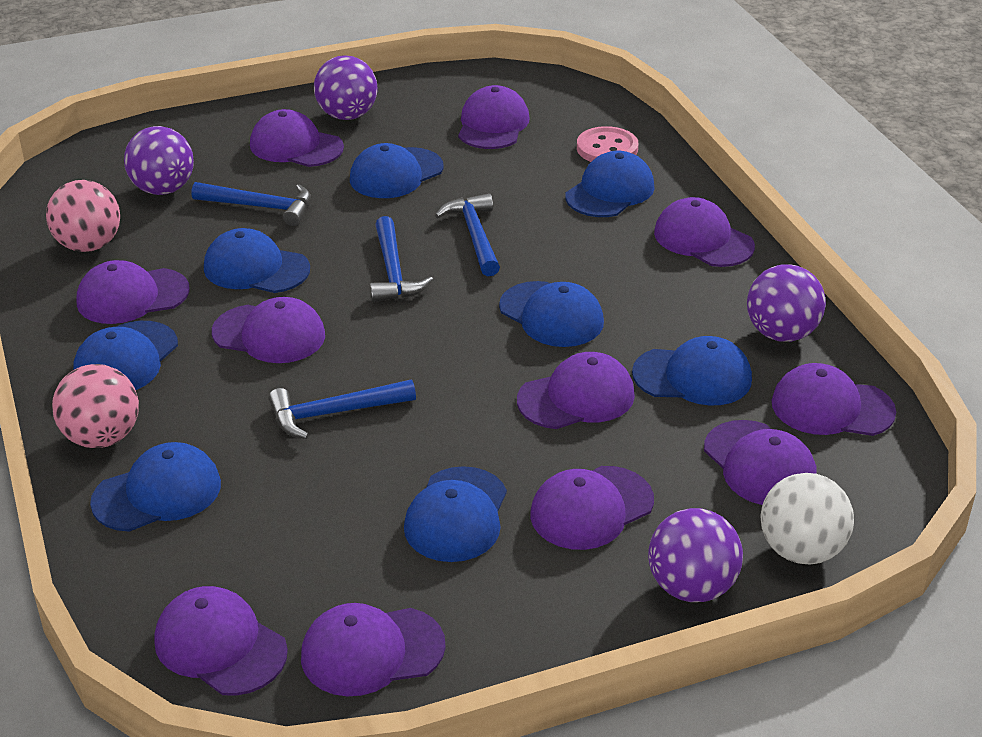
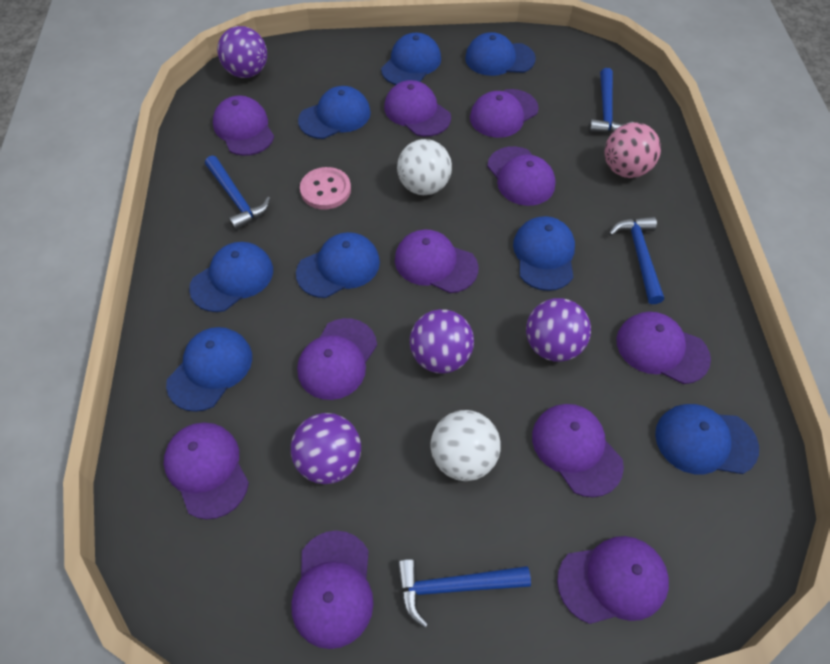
pink ball: 2 -> 1
white ball: 1 -> 2

